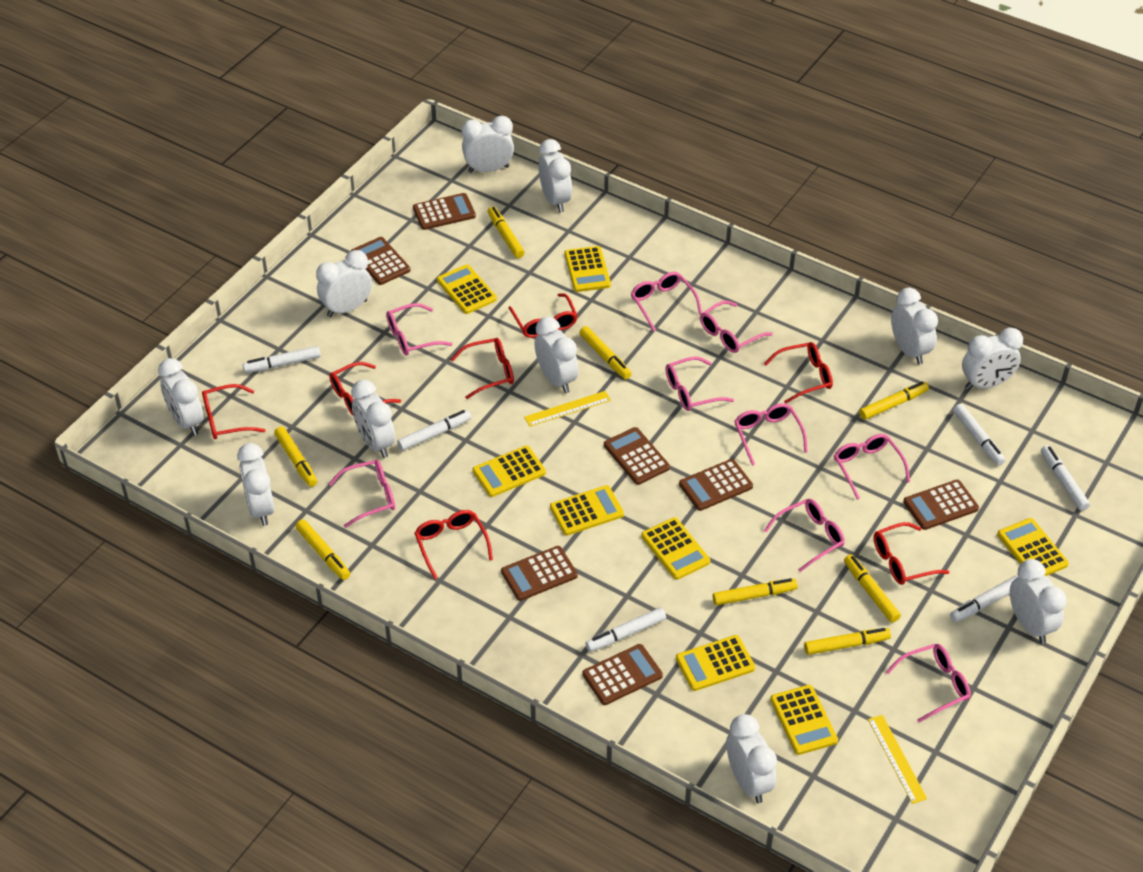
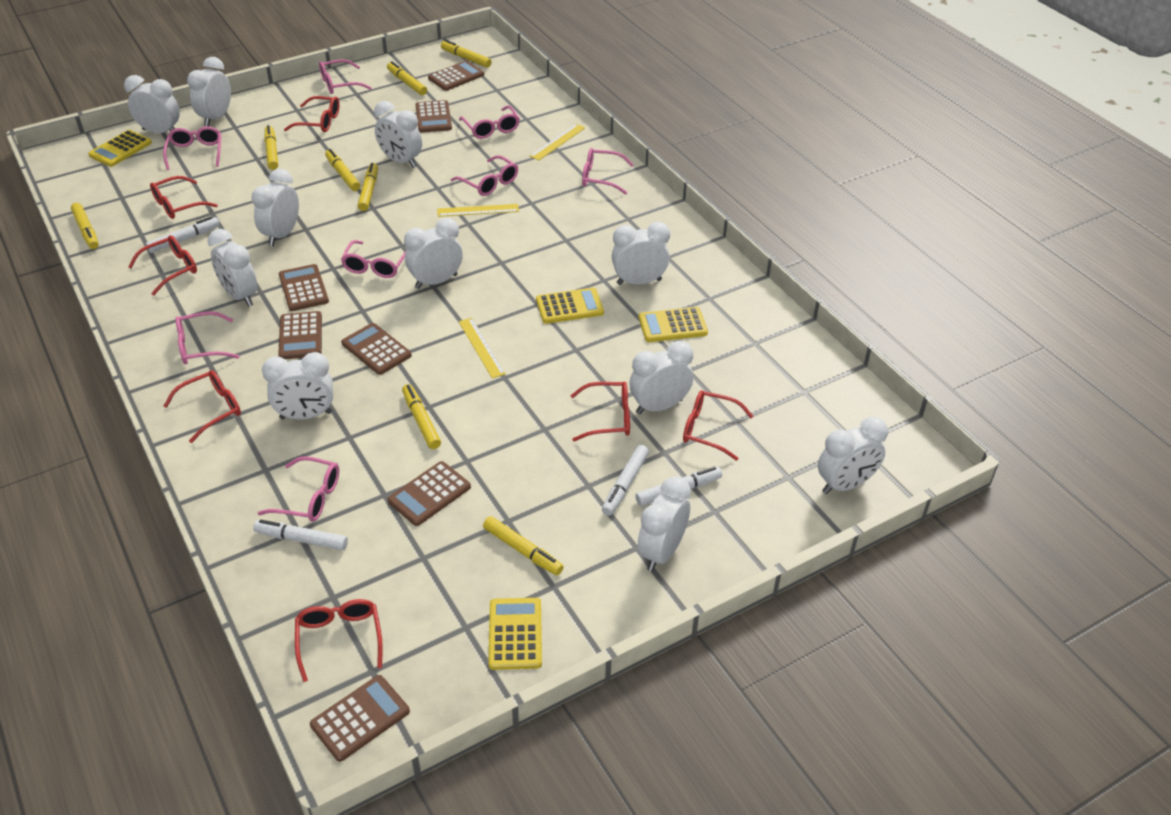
pink glasses: 9 -> 8
white marker: 6 -> 4
yellow calculator: 8 -> 4
yellow ruler: 2 -> 3

